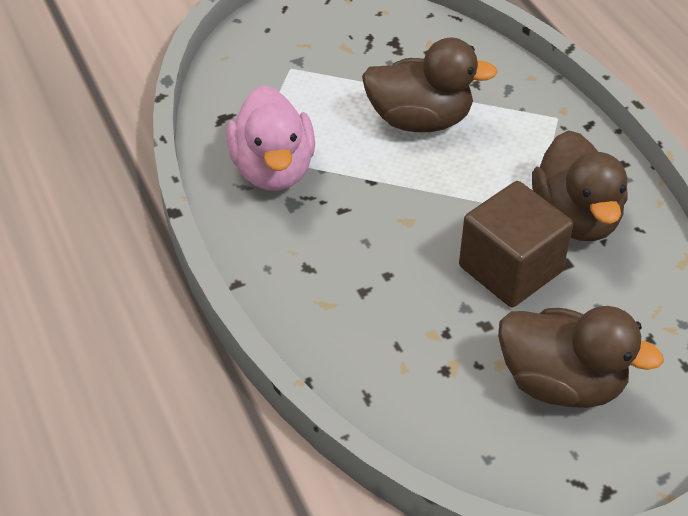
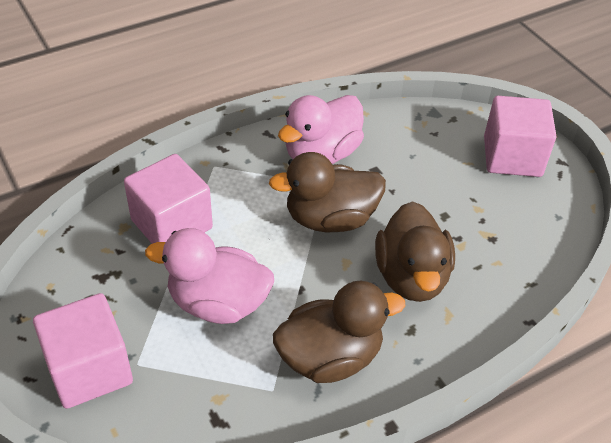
brown cube: 1 -> 0
pink cube: 0 -> 3
pink duck: 1 -> 2

